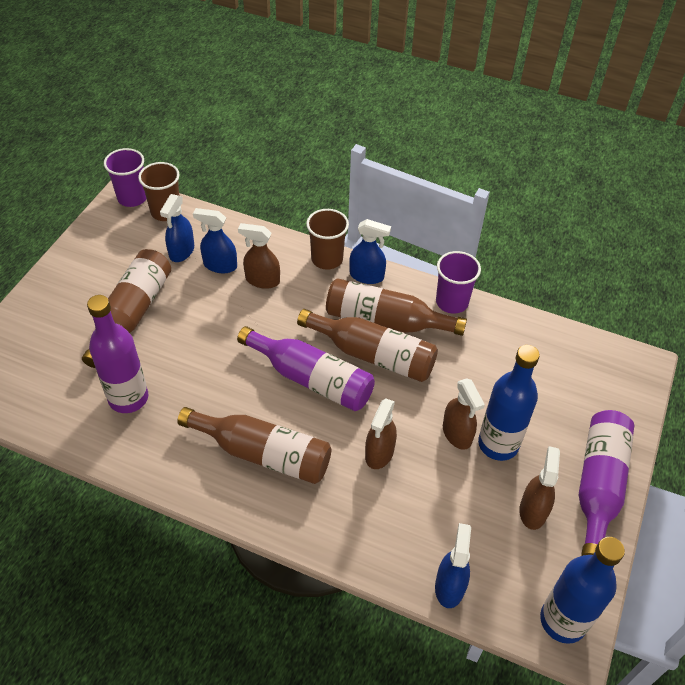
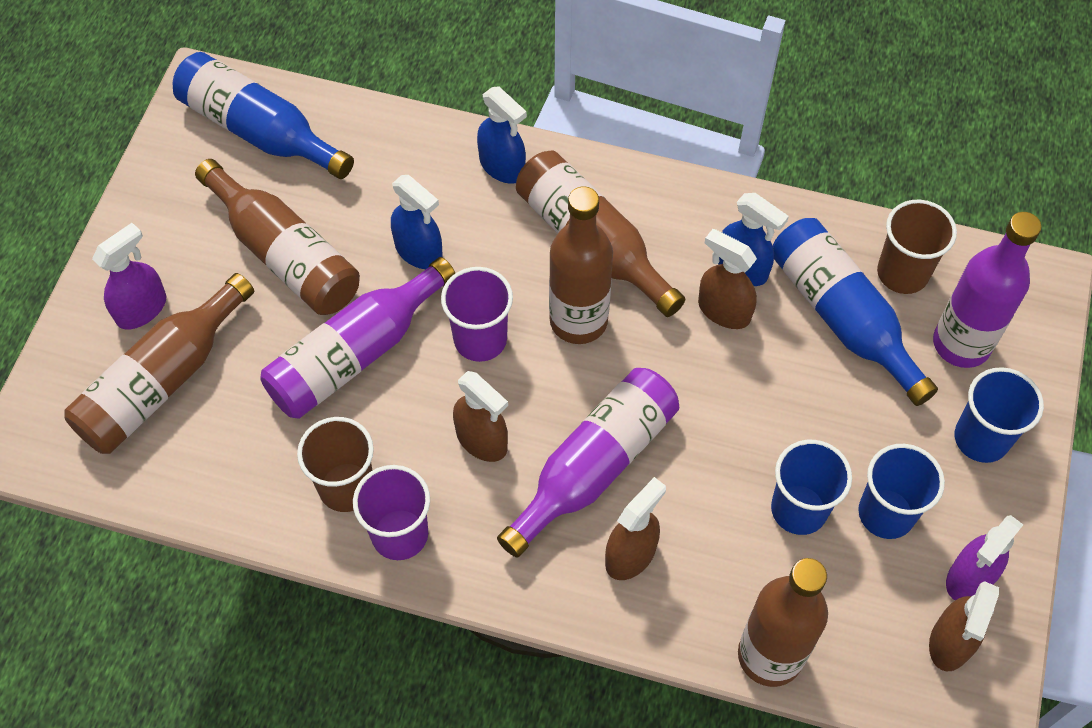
blue cup: 0 -> 3
blue spray bottle: 4 -> 3
brown bottle: 4 -> 5
purple spray bottle: 0 -> 2

